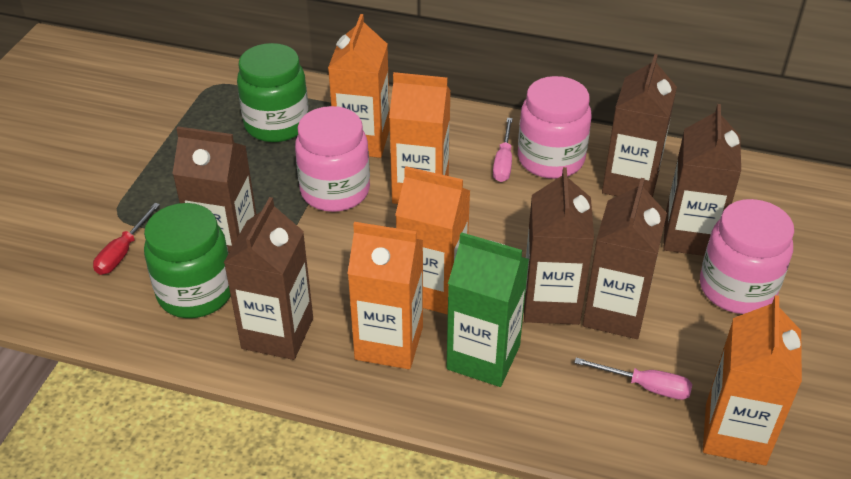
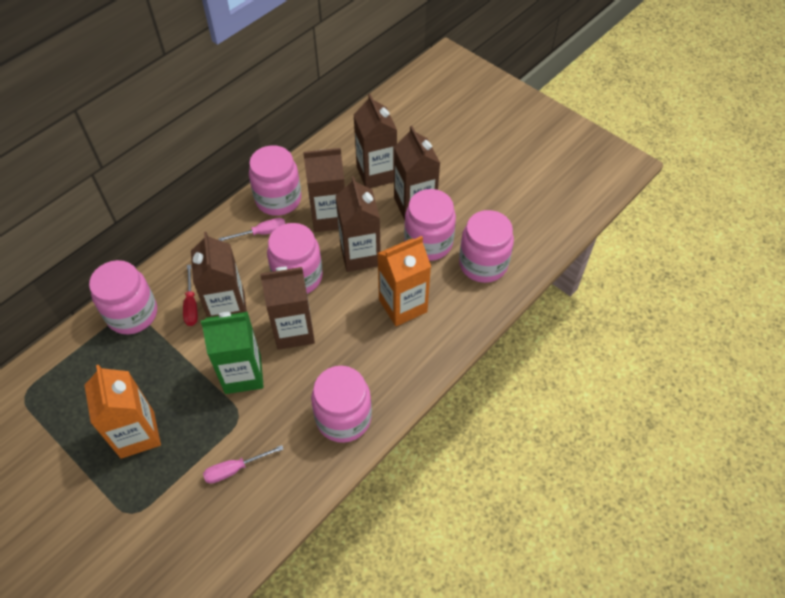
green jar: 2 -> 0
orange carton: 5 -> 2
pink jar: 3 -> 6

